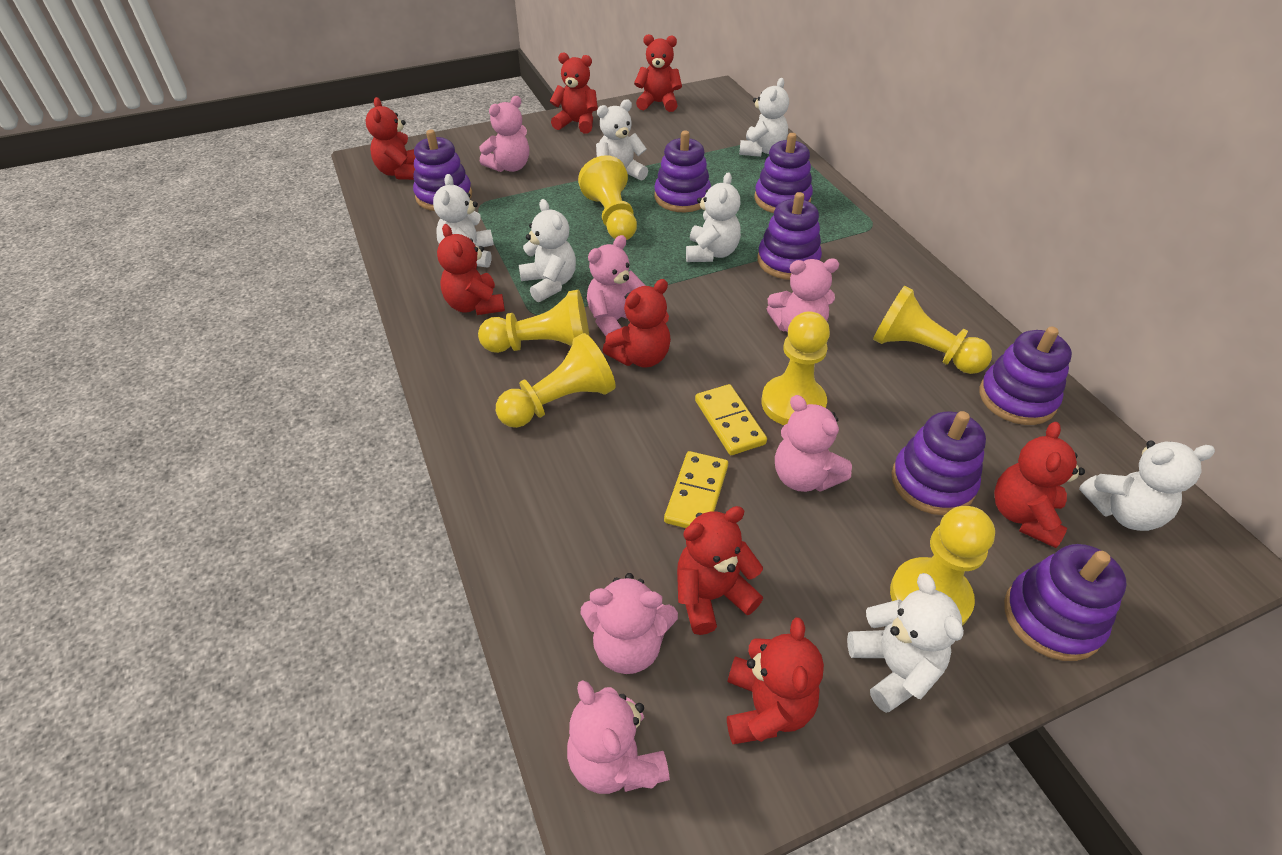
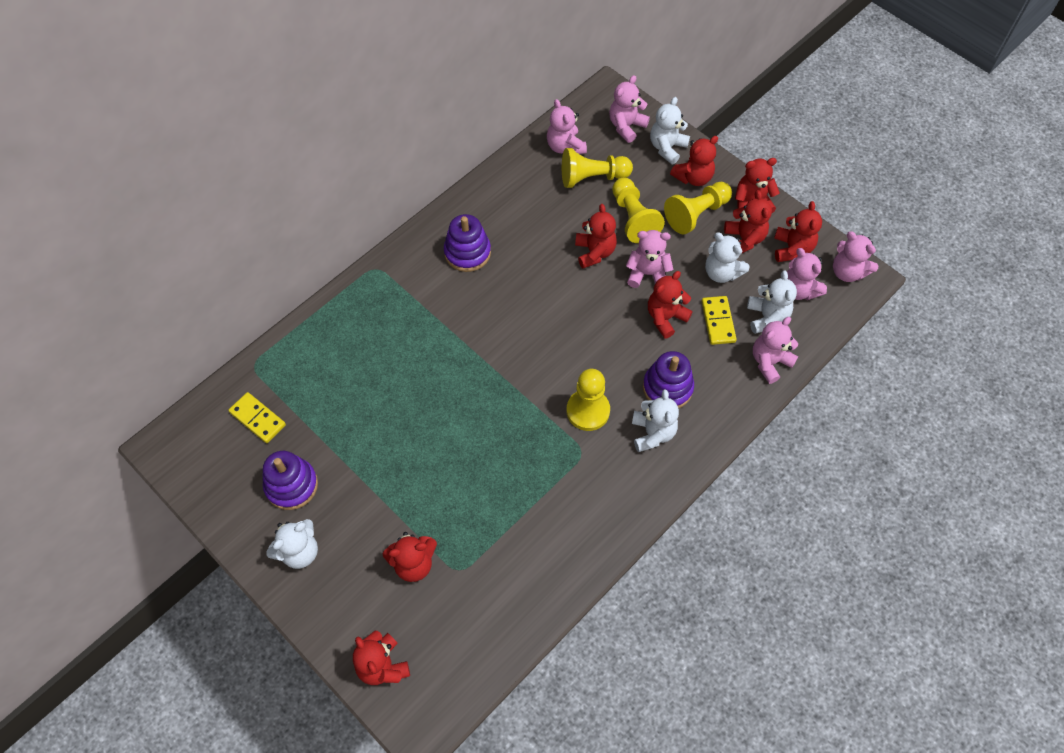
purple stacking toy: 7 -> 3
white teddy bear: 7 -> 5
yellow pawn: 6 -> 4

